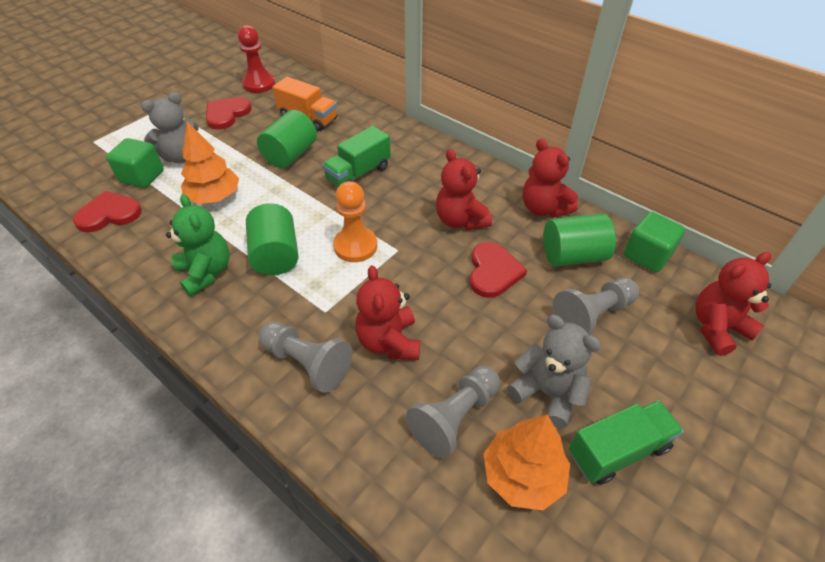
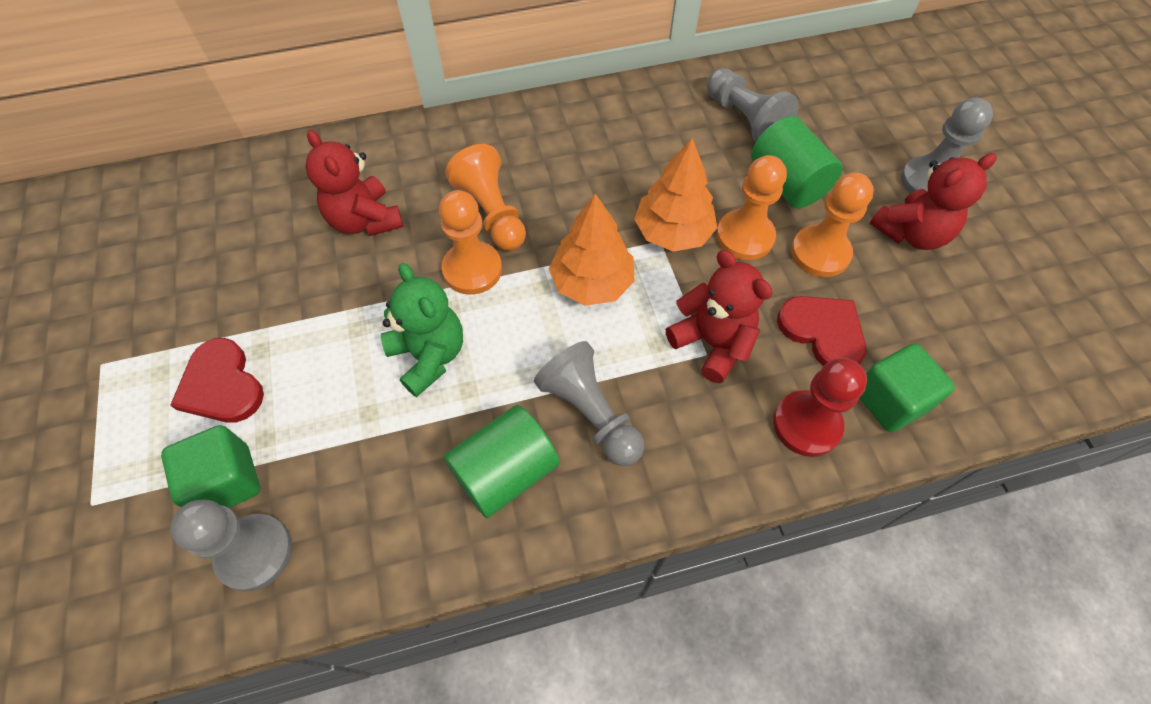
green cylinder: 3 -> 2
green truck: 2 -> 0
grey pawn: 3 -> 4
grey teddy bear: 2 -> 0
orange pawn: 1 -> 4
orange truck: 1 -> 0
red heart: 3 -> 2
red teddy bear: 4 -> 3

